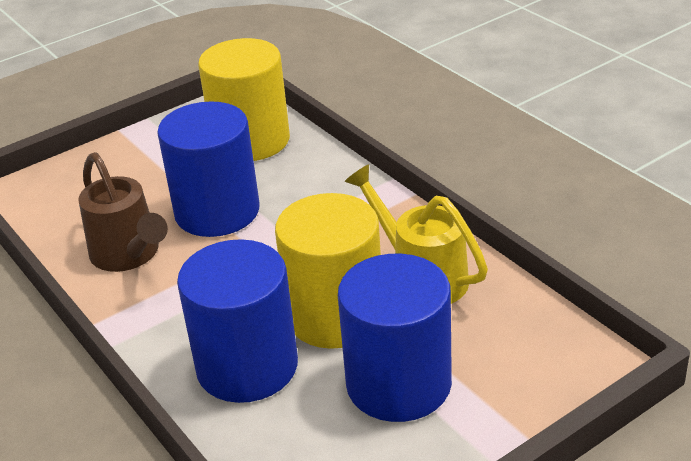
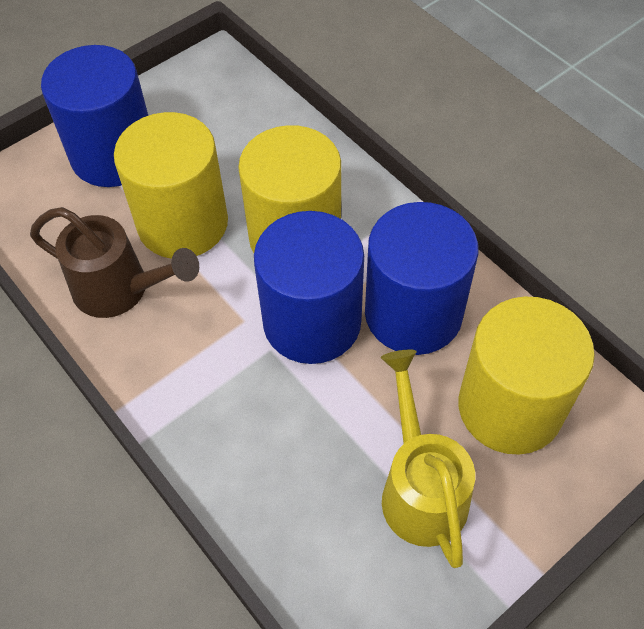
yellow cylinder: 2 -> 3

